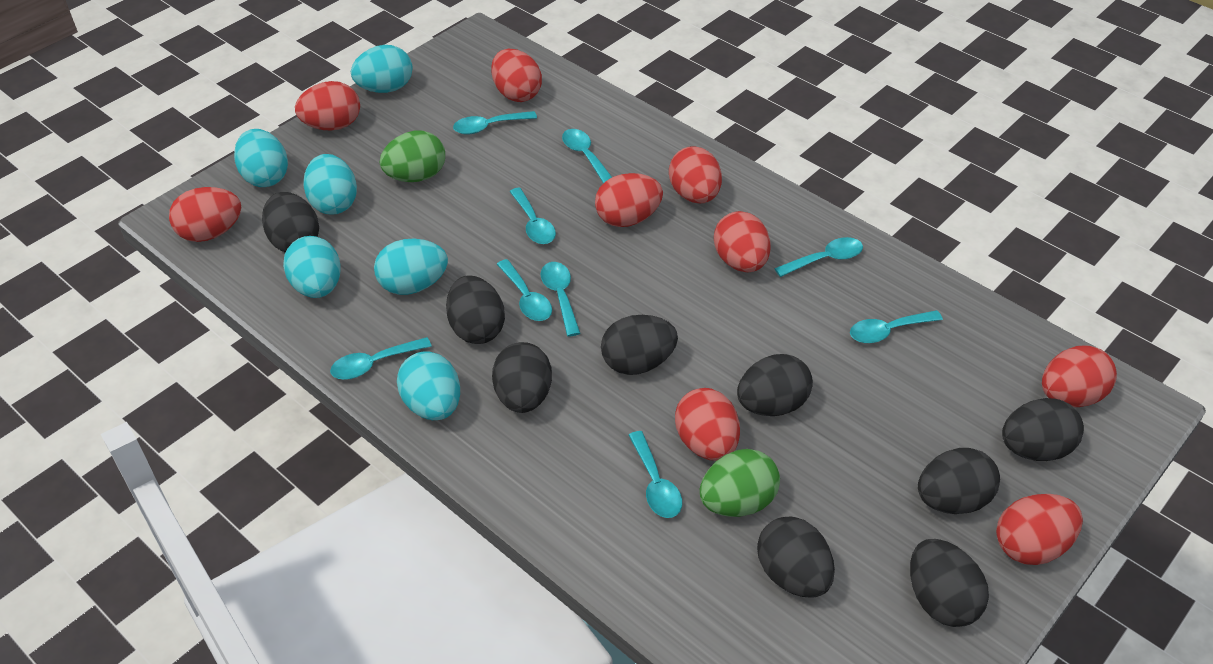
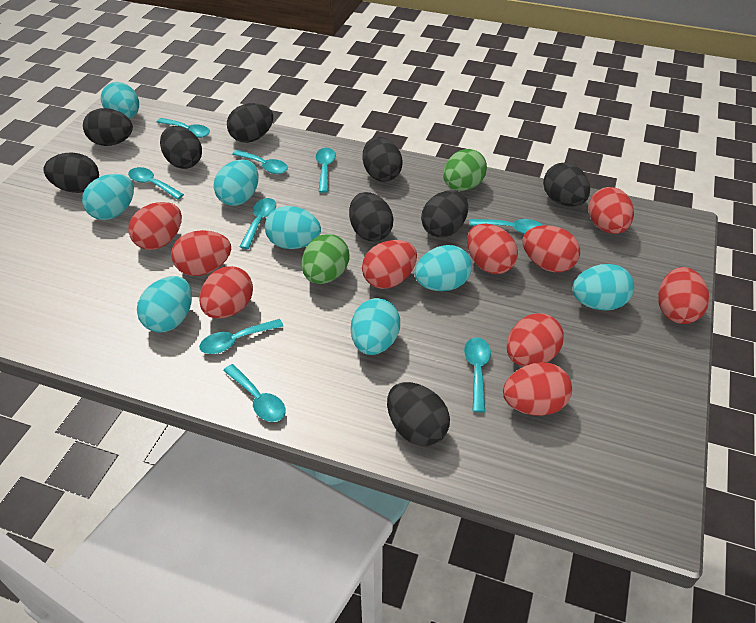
red egg: 9 -> 10
turquoise egg: 6 -> 8

